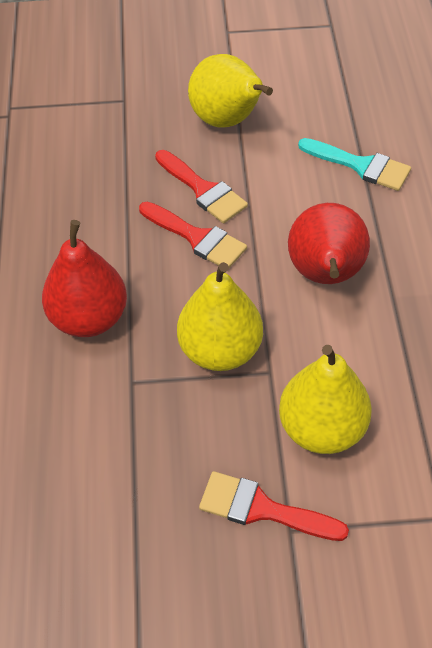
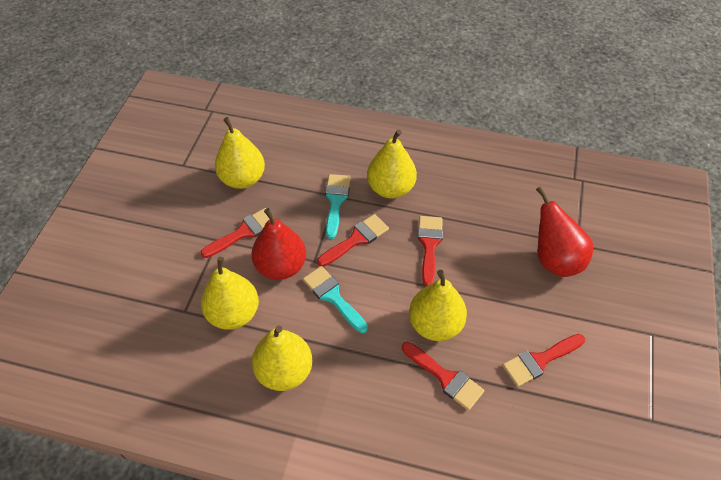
red brush: 3 -> 5
turquoise brush: 1 -> 2
yellow pear: 3 -> 5

